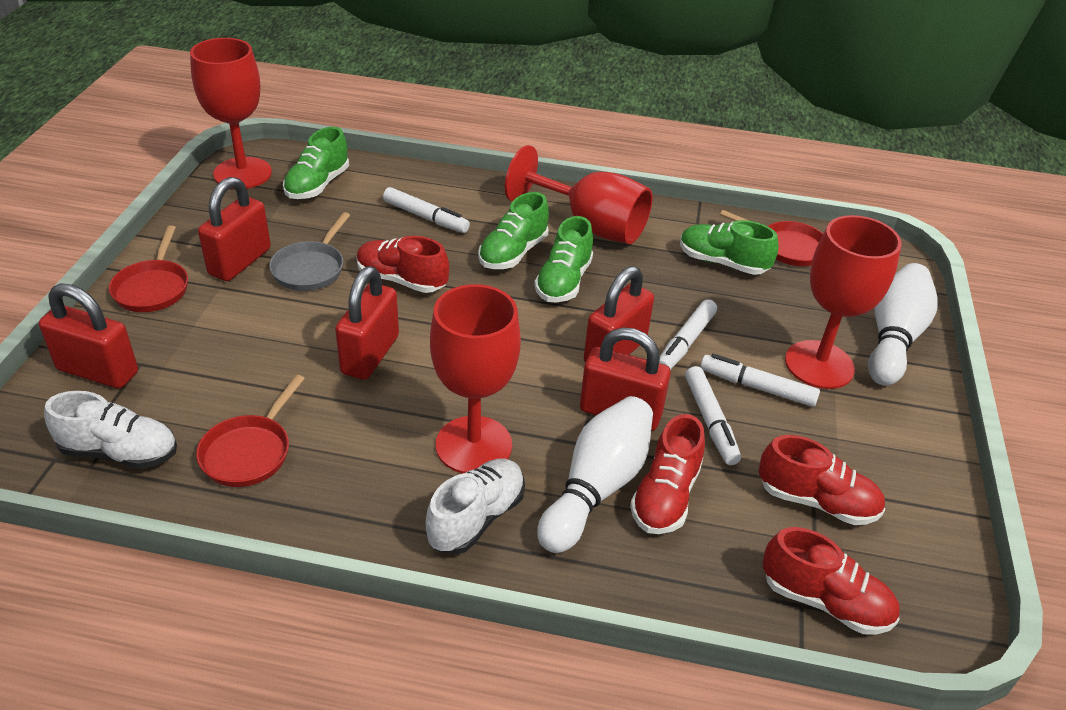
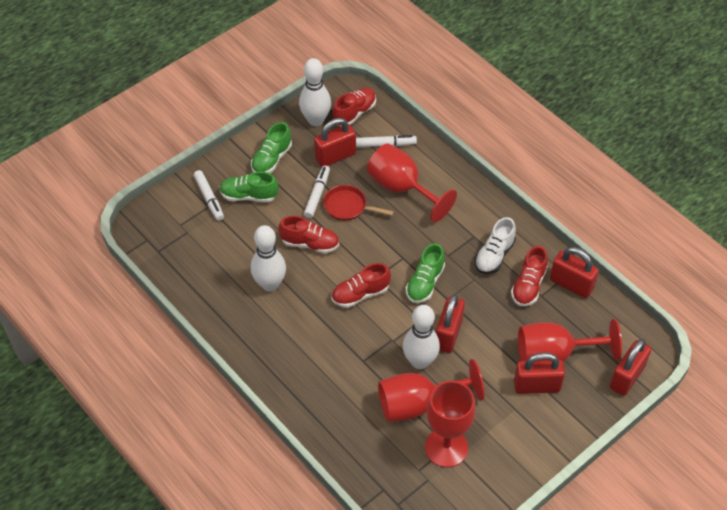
green shoe: 4 -> 3
grey pan: 1 -> 0
red pan: 3 -> 1
white bowling pin: 2 -> 3
white marker: 4 -> 3
white shoe: 2 -> 1

